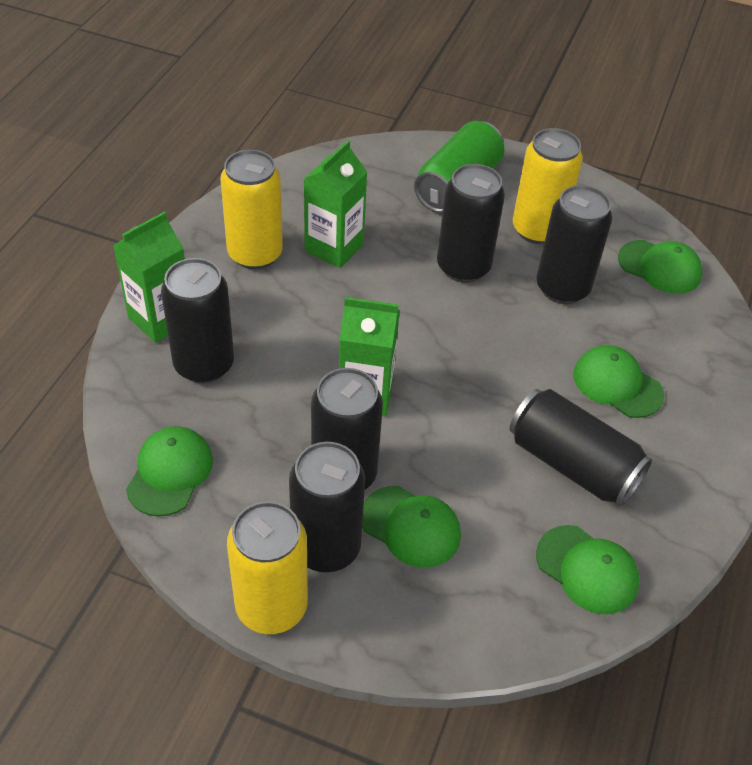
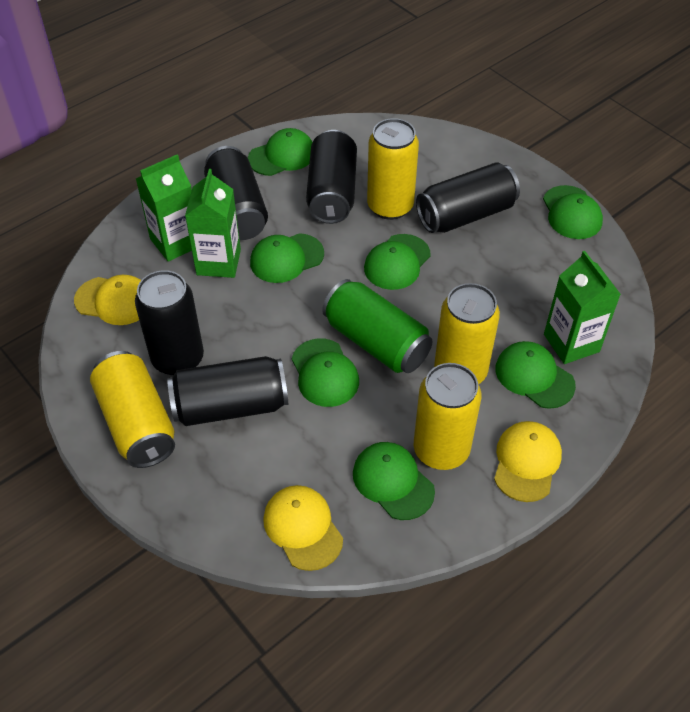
black can: 6 -> 5
green cap: 5 -> 7
yellow can: 3 -> 4
yellow cap: 0 -> 3

